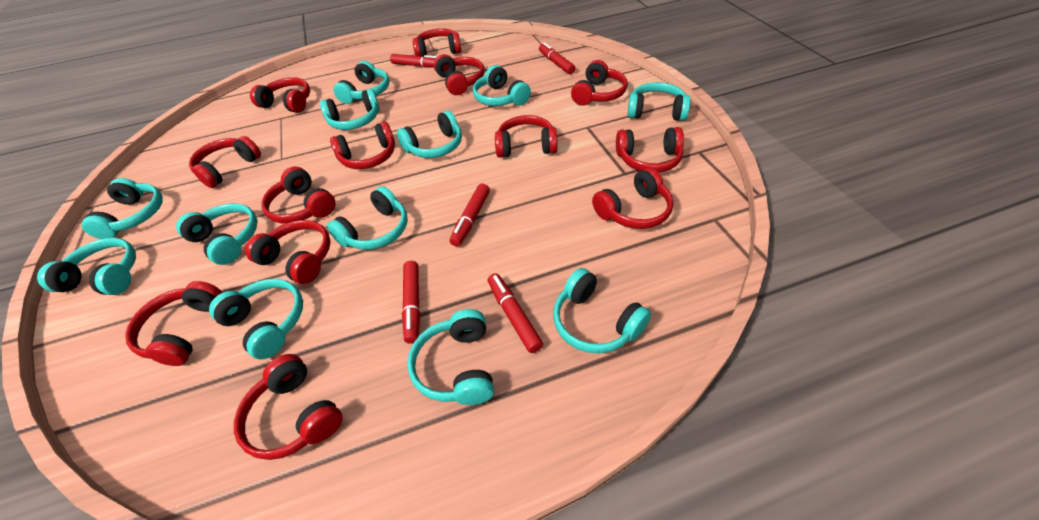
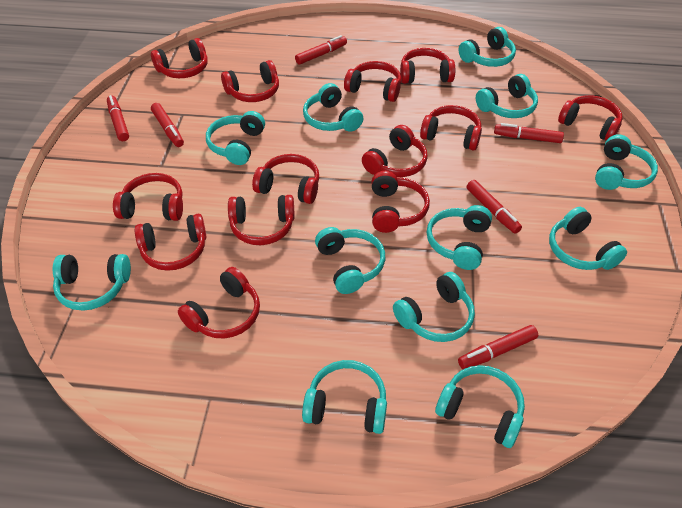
red marker: 5 -> 6

